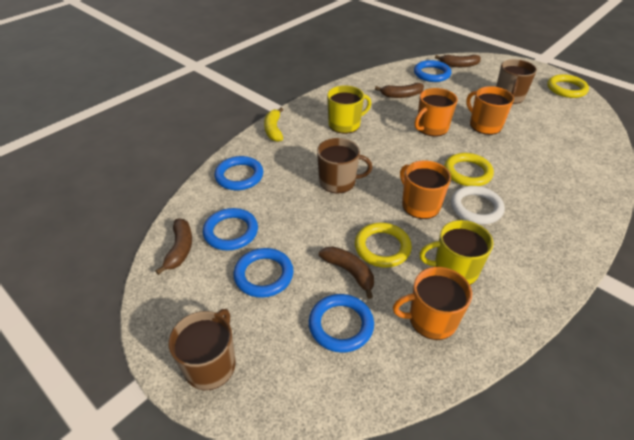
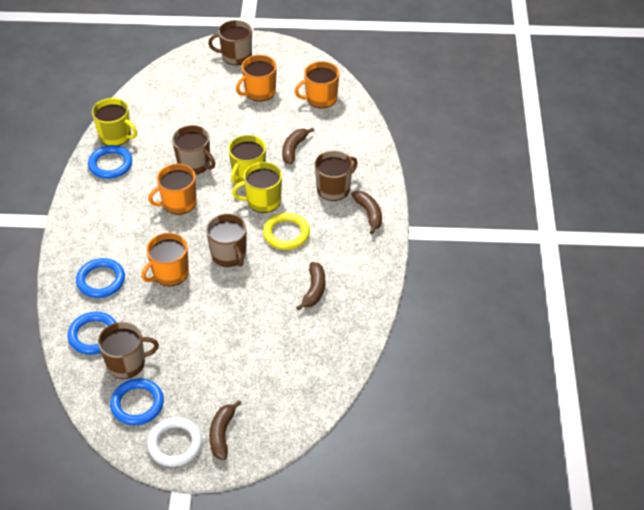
blue ring: 5 -> 4
brown mug: 3 -> 5
yellow banana: 1 -> 0
yellow mug: 2 -> 3
yellow ring: 3 -> 1

